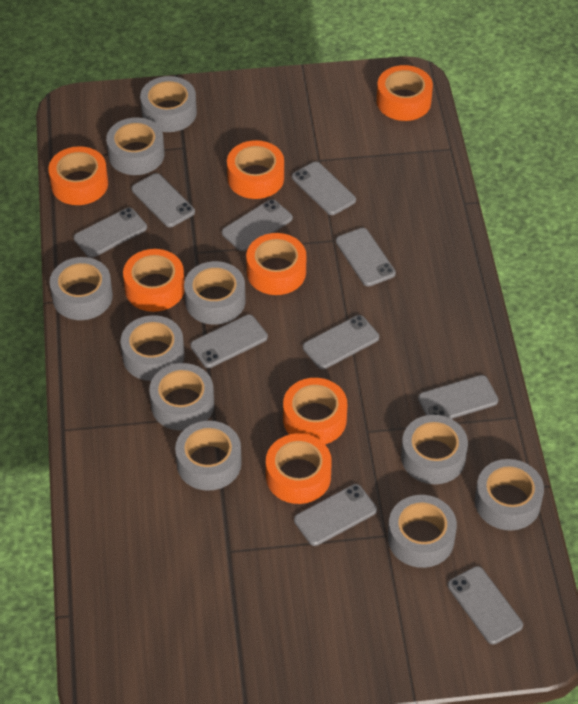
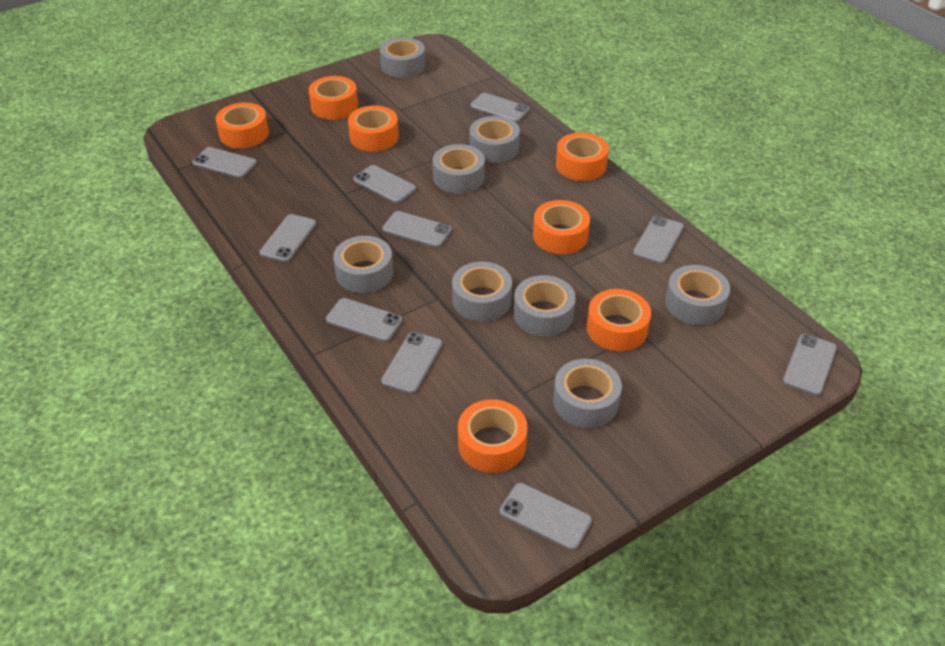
grey tape: 10 -> 8

